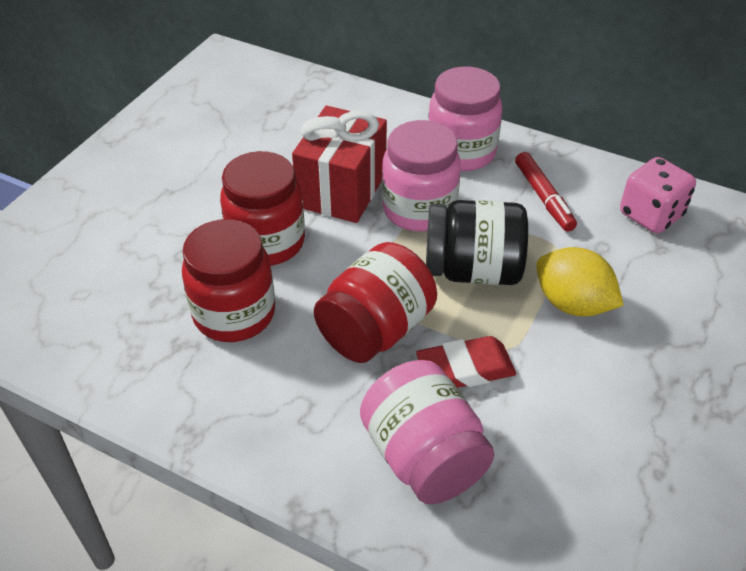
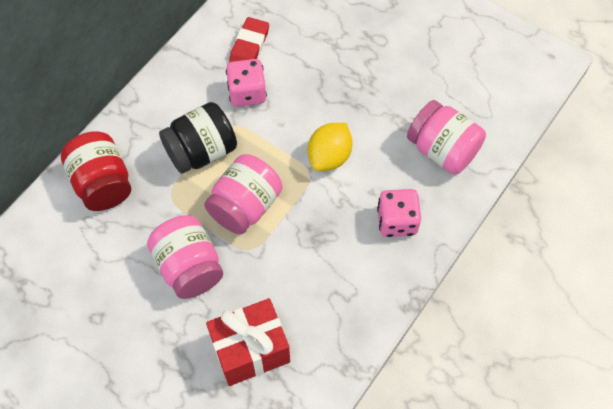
pink dice: 1 -> 2
red jar: 3 -> 1
red marker: 1 -> 0

